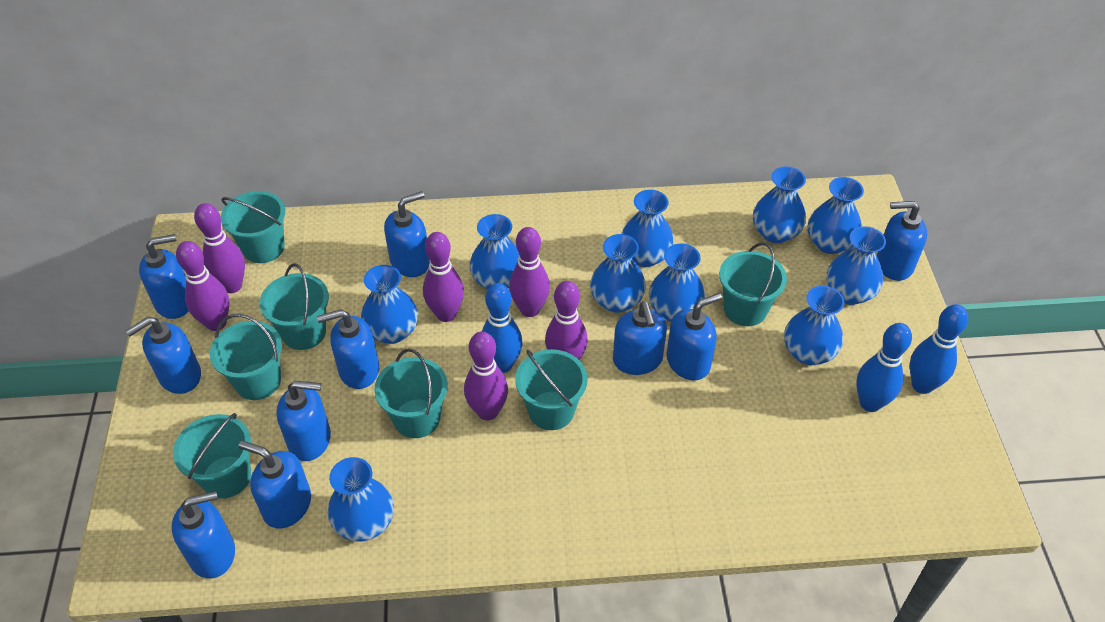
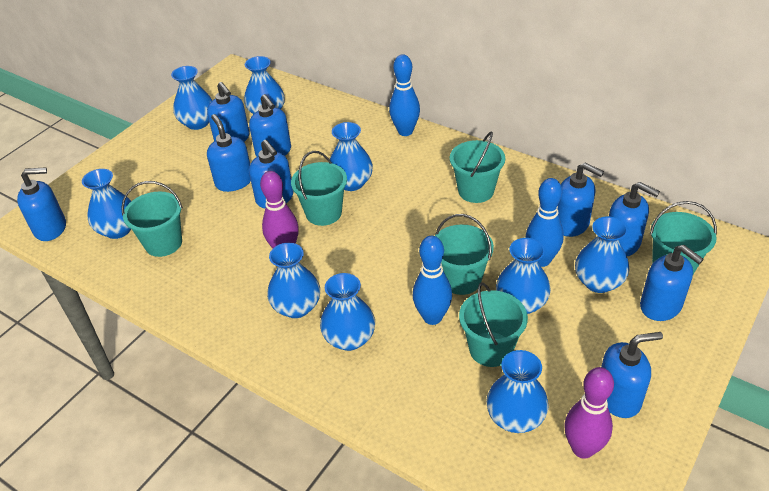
blue soap dispenser: 10 -> 9
blue vase: 10 -> 9
purple bowling pin: 6 -> 2
turquoise bucket: 7 -> 6

